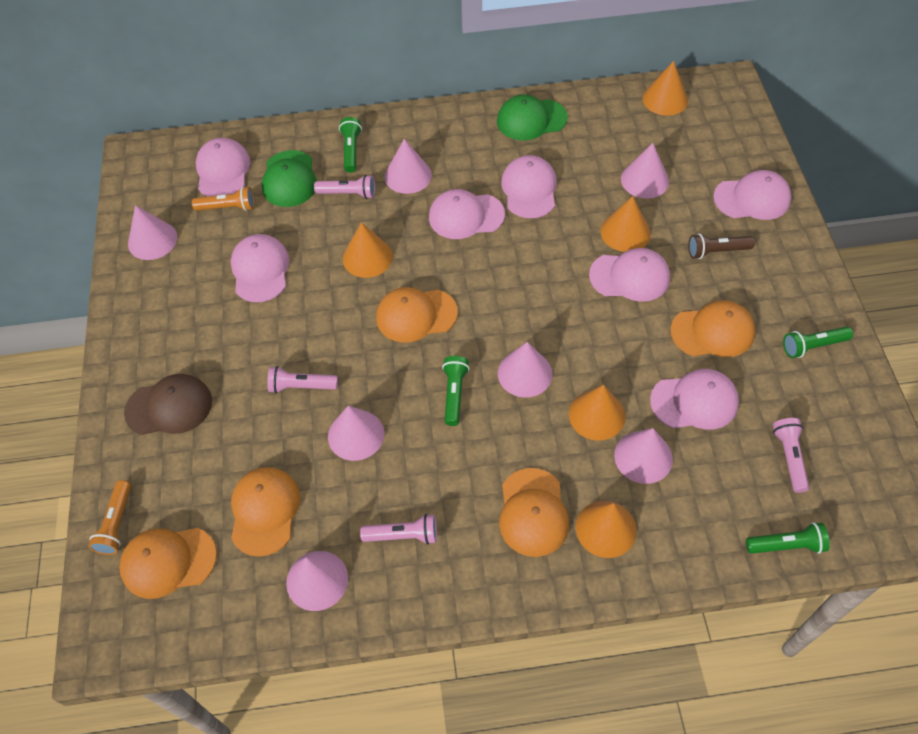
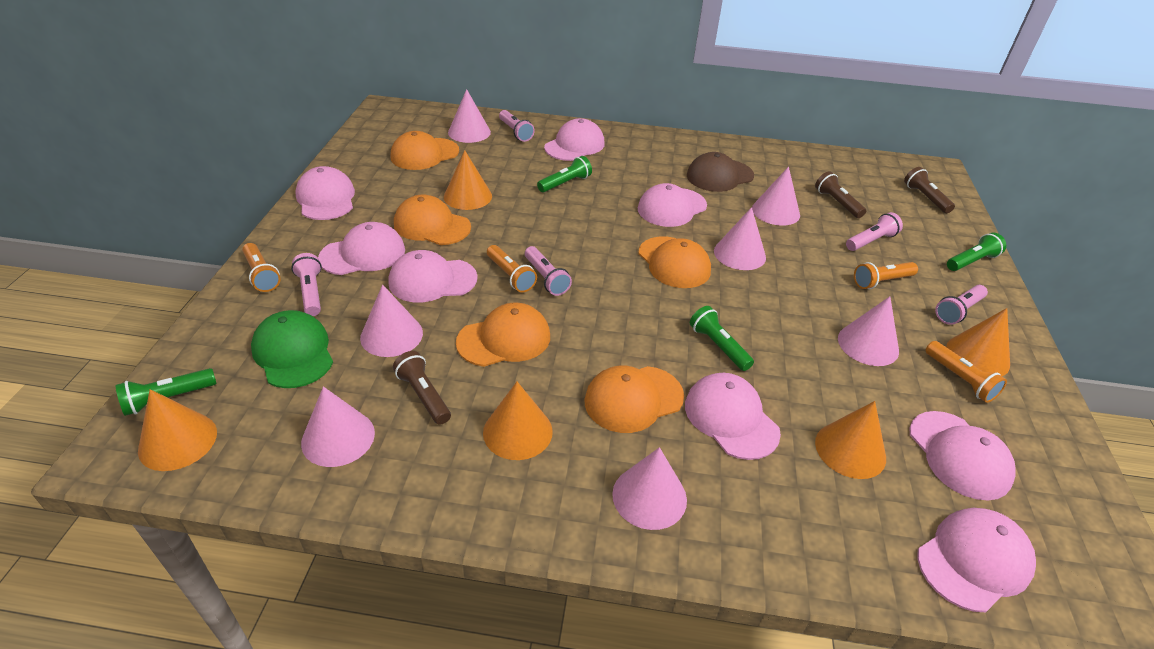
brown flashlight: 1 -> 3
green cap: 2 -> 1
orange flashlight: 2 -> 4
pink cap: 7 -> 8
pink flashlight: 4 -> 5

